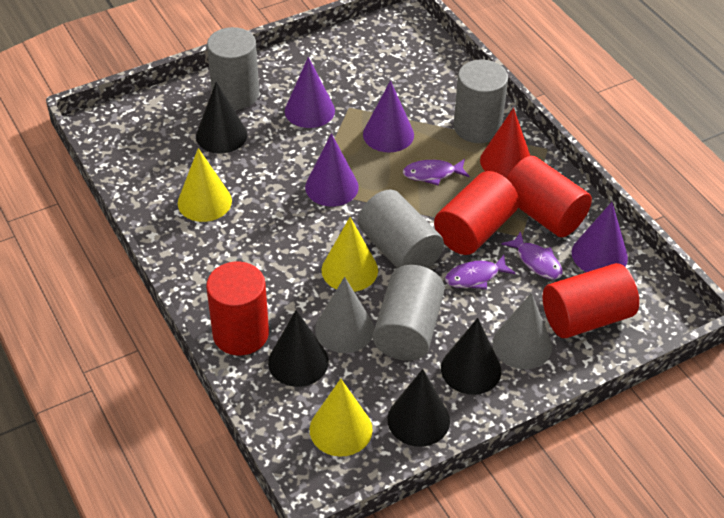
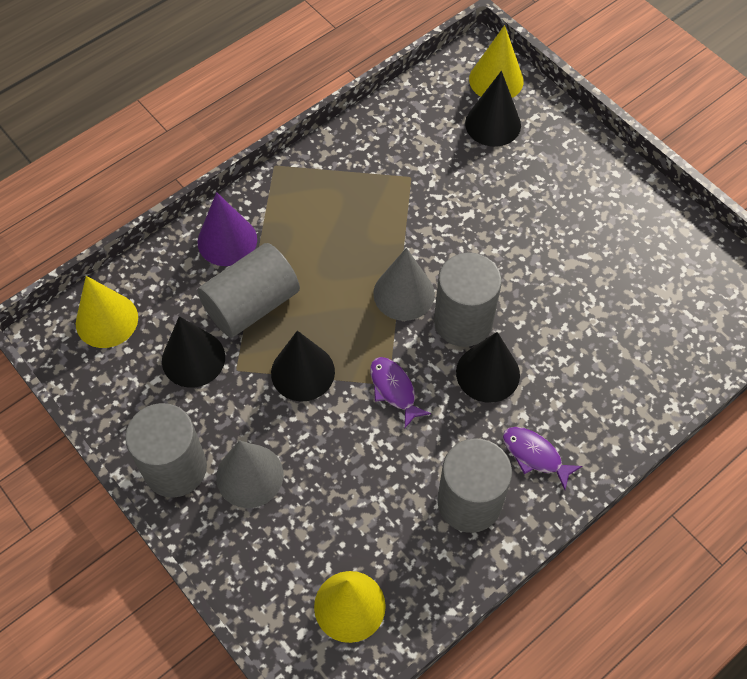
purple cone: 4 -> 1
purple fish: 3 -> 2
red cone: 1 -> 0
red cylinder: 4 -> 0

